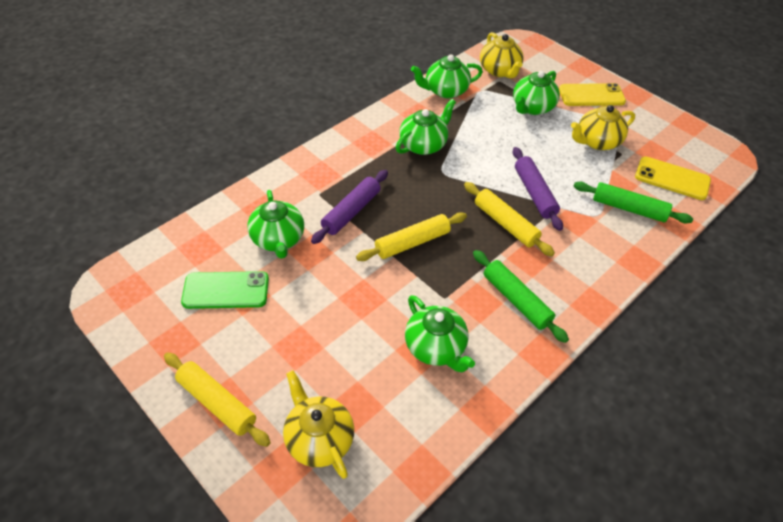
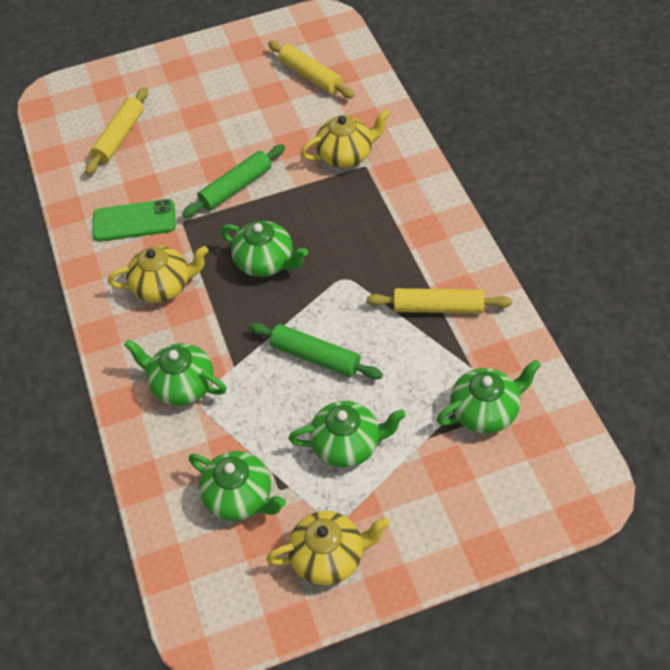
purple rolling pin: 2 -> 0
yellow phone: 2 -> 0

